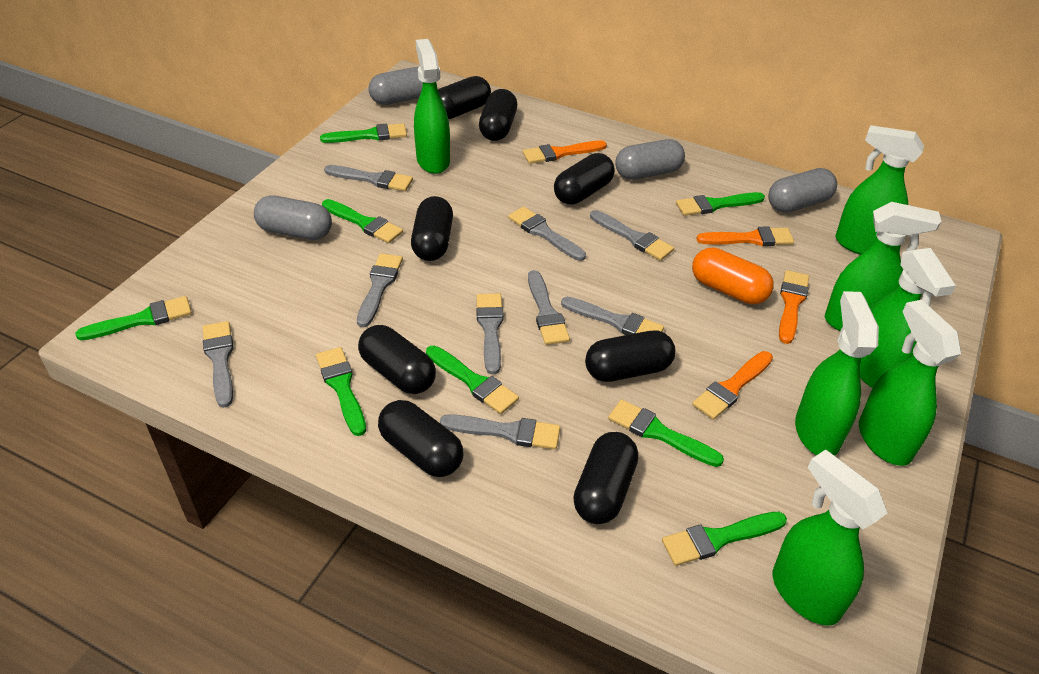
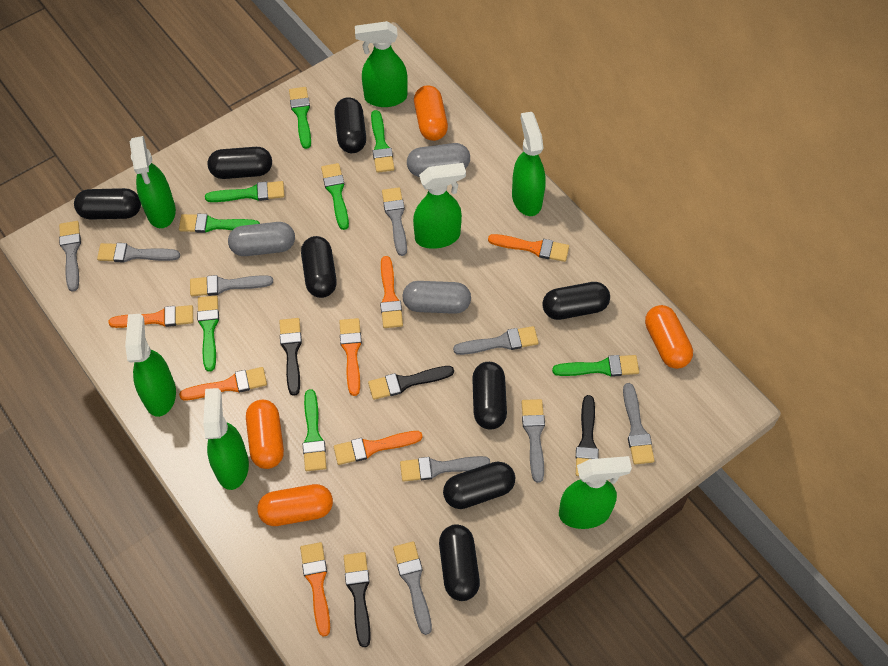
black brush: 0 -> 4
grey capsule: 4 -> 3
orange brush: 4 -> 7
orange capsule: 1 -> 4

